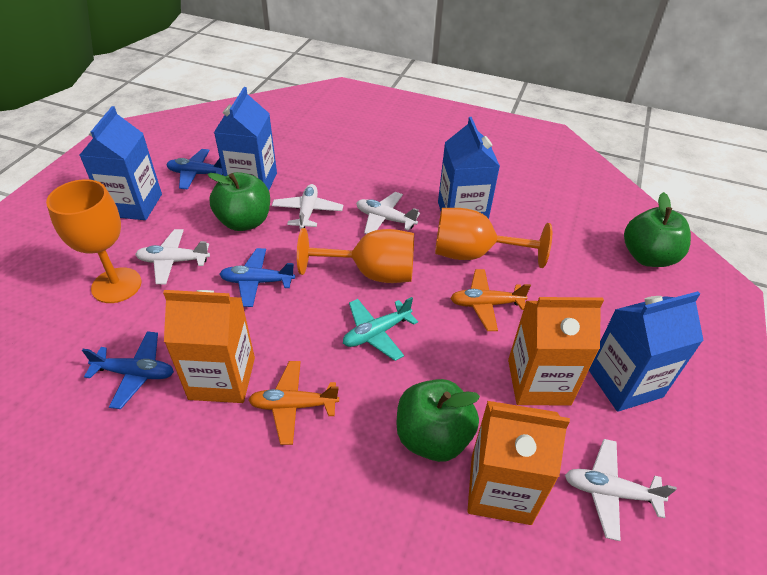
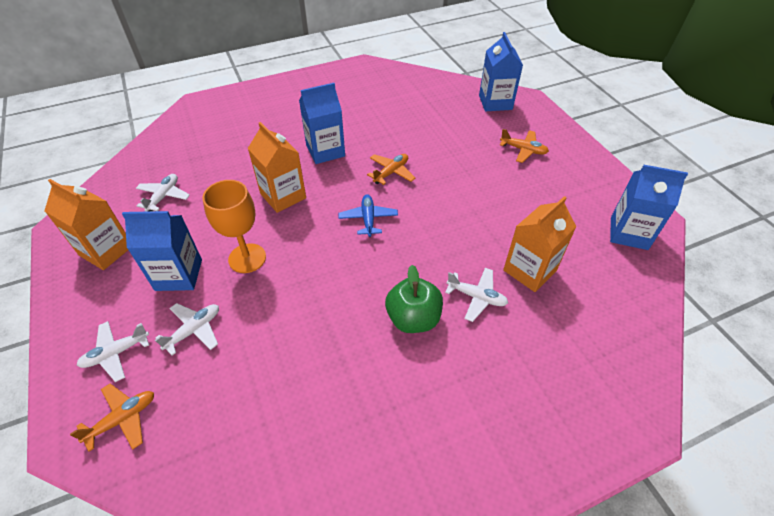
blue plane: 3 -> 1
green apple: 3 -> 1
orange goblet: 3 -> 1
orange plane: 2 -> 3
turquoise plane: 1 -> 0

